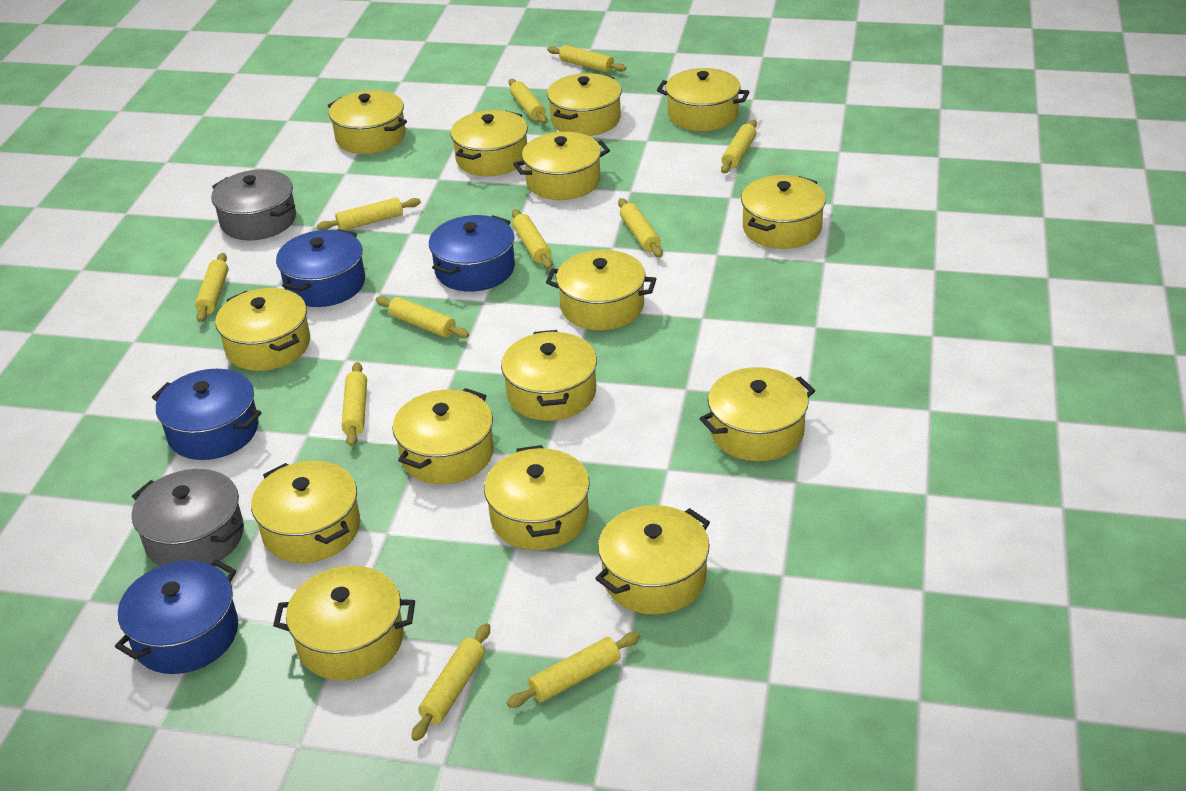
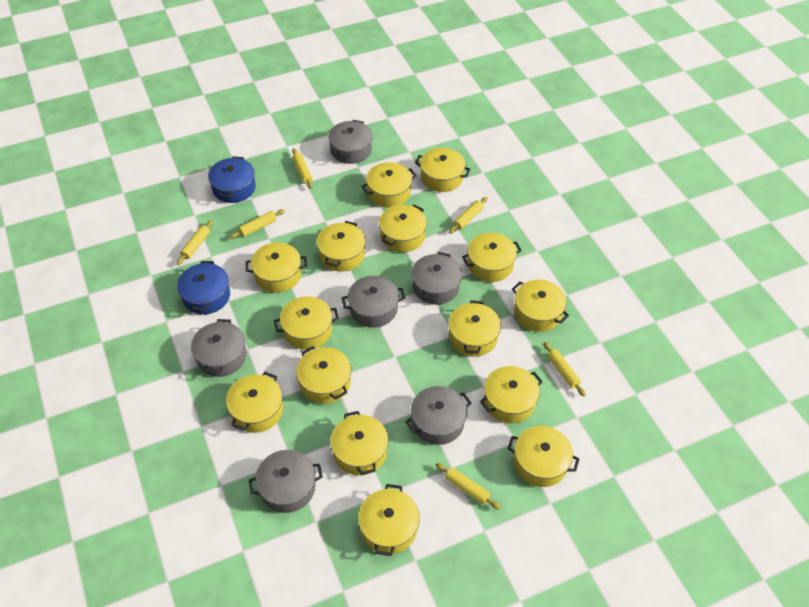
blue pot: 4 -> 2
grey pot: 2 -> 6
yellow rolling pin: 11 -> 6

